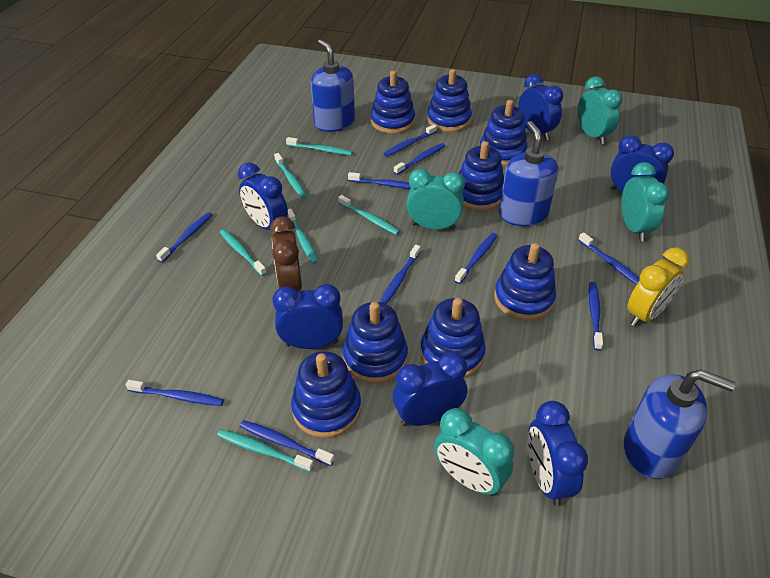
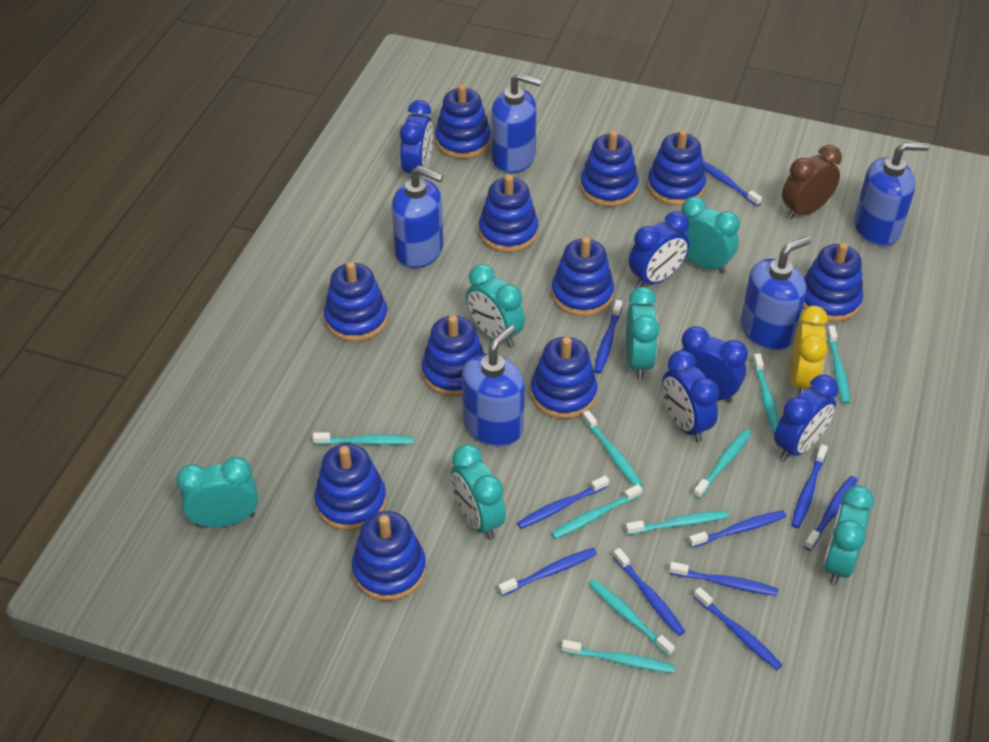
blue clock: 6 -> 5
blue soap dispenser: 3 -> 5
blue stacking toy: 8 -> 11
turquoise clock: 4 -> 6
turquoise toothbrush: 6 -> 9

